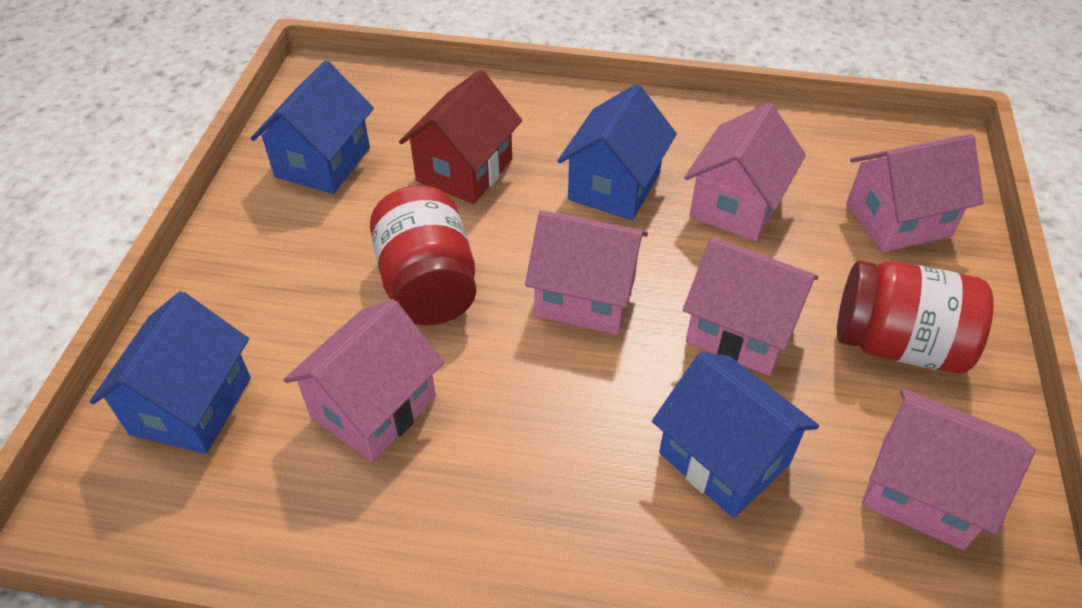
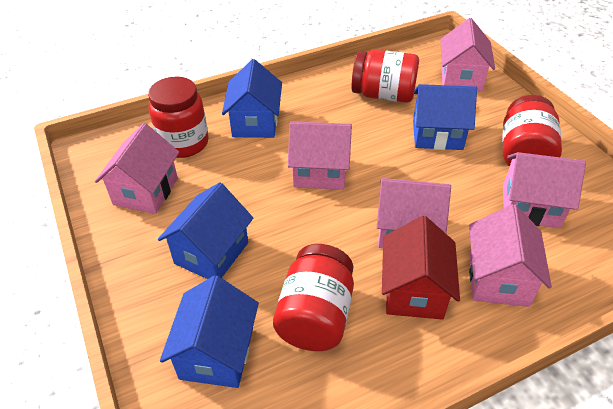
red jar: 2 -> 4

